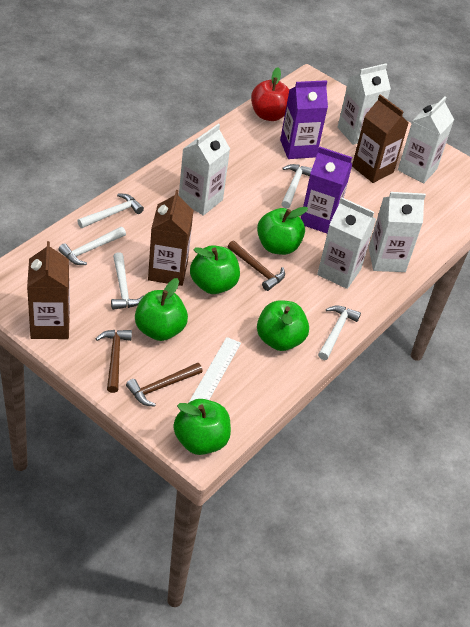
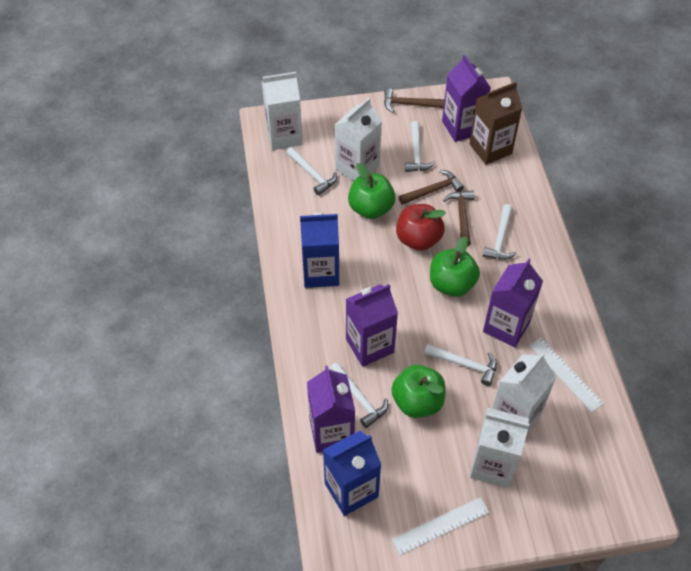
blue carton: 0 -> 2
brown carton: 3 -> 1
green apple: 5 -> 3
purple carton: 2 -> 4
white carton: 5 -> 4
white ruler: 1 -> 2

